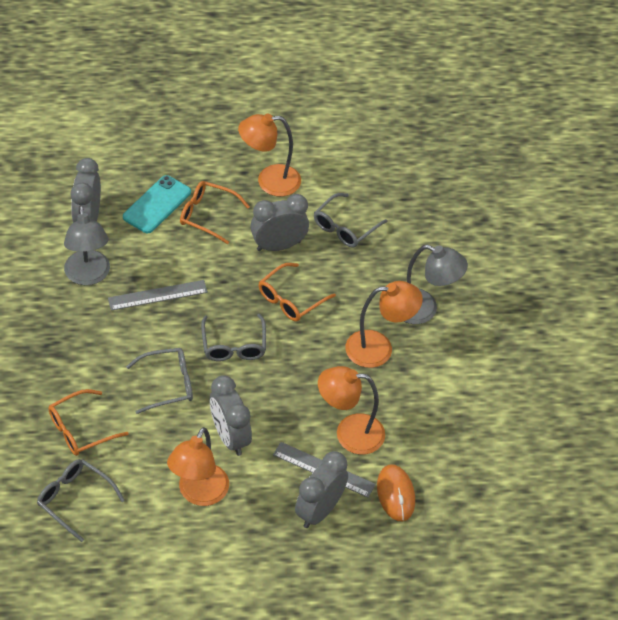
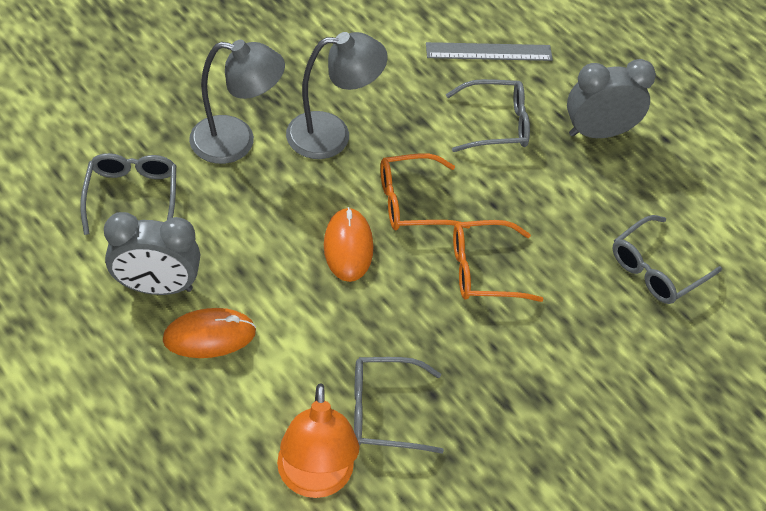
grey clock: 4 -> 2
grey ruler: 2 -> 1
orange glasses: 3 -> 2
orange lamp: 4 -> 1
orange mouse: 1 -> 2
turquoise phone: 1 -> 0

